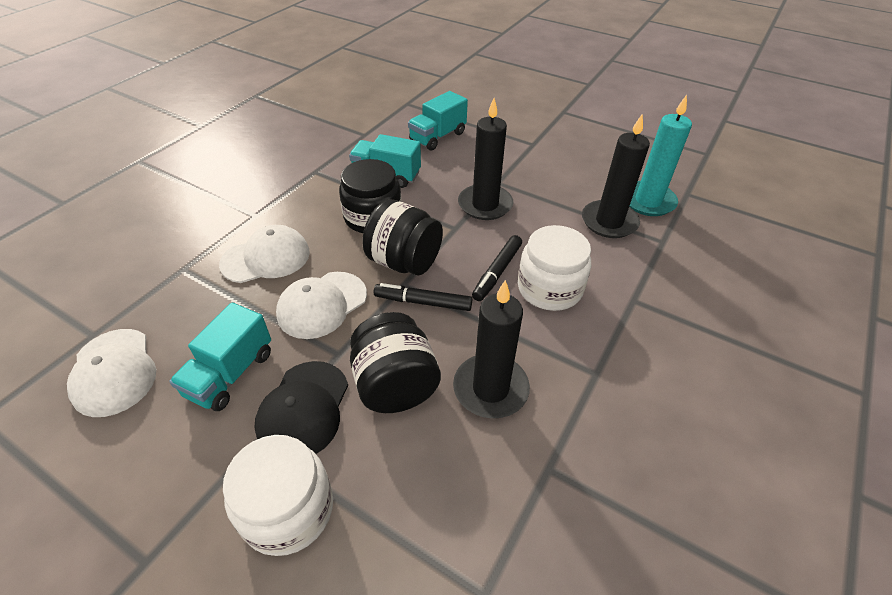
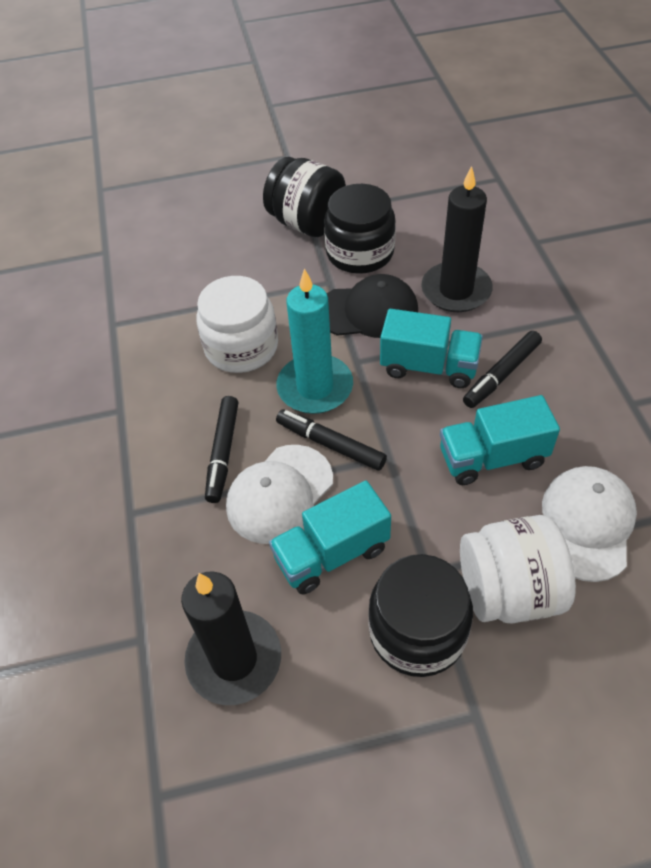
black candle: 3 -> 2
black marker: 2 -> 3
white cap: 3 -> 2

